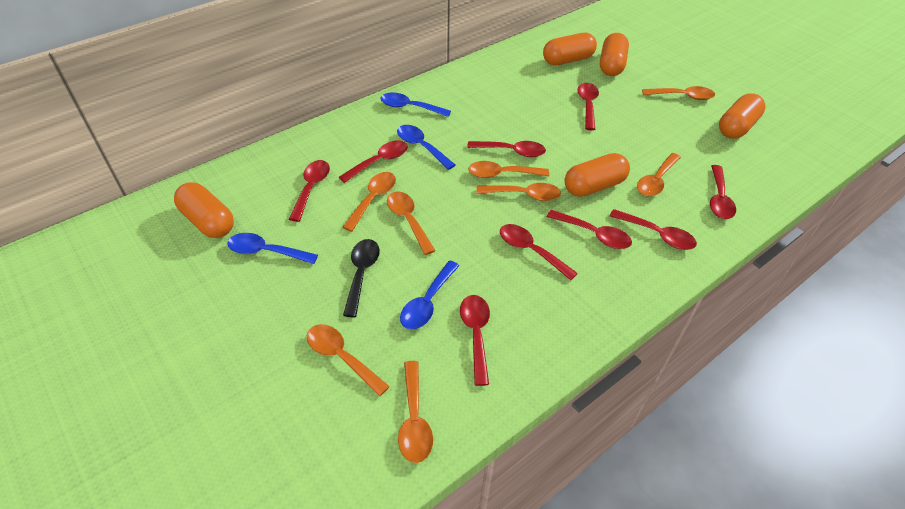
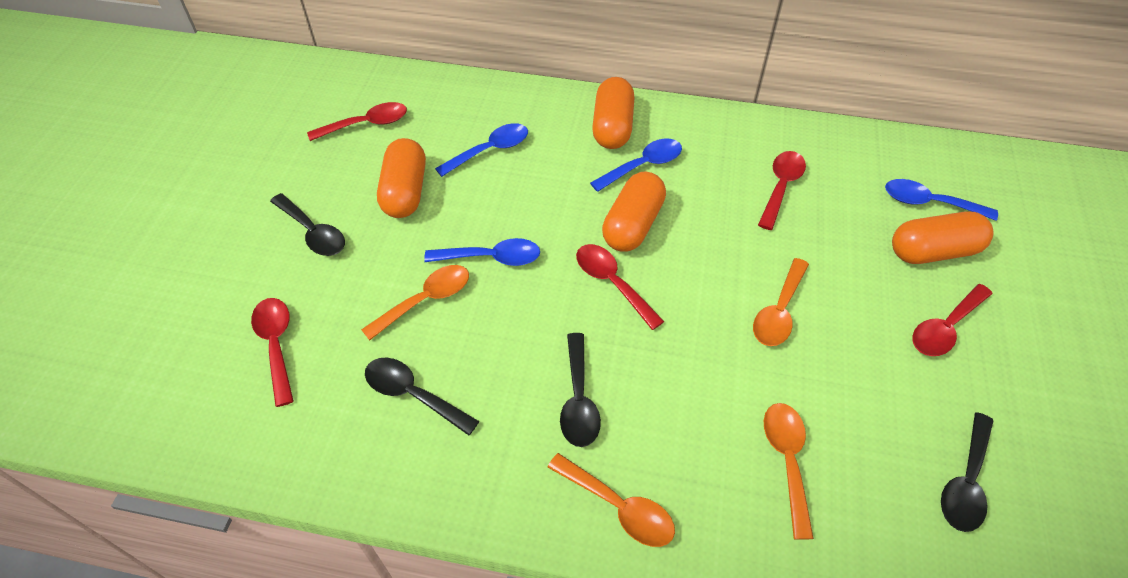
black spoon: 1 -> 4
orange capsule: 5 -> 4
orange spoon: 8 -> 4
red spoon: 9 -> 5

